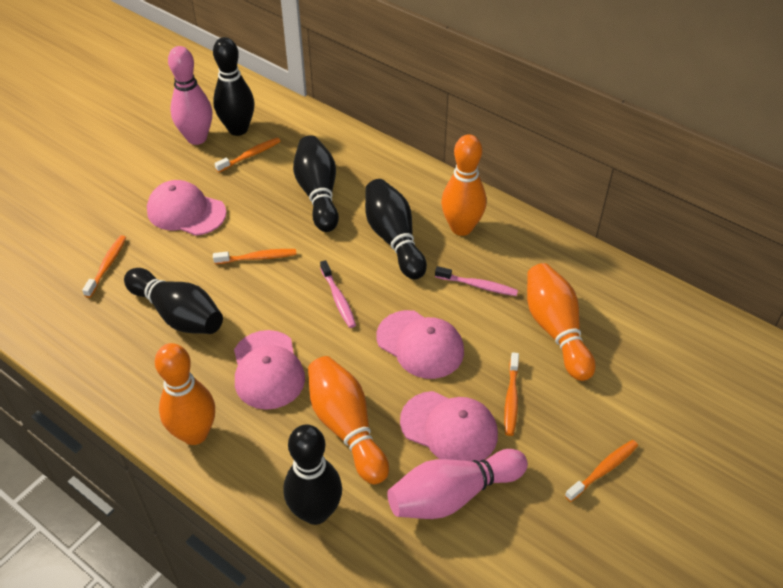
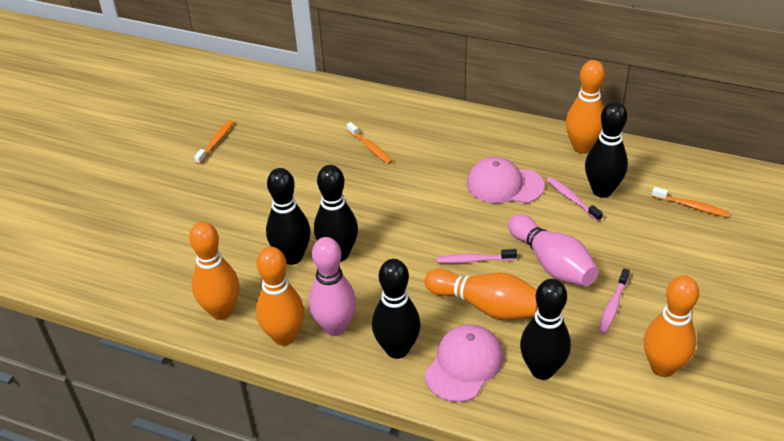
orange bowling pin: 4 -> 5
orange toothbrush: 5 -> 3
pink cap: 4 -> 2
pink toothbrush: 2 -> 3

